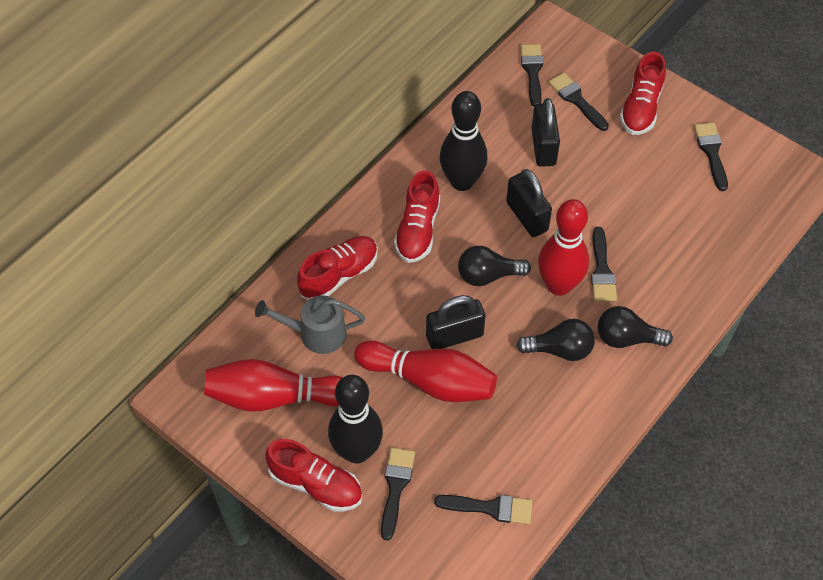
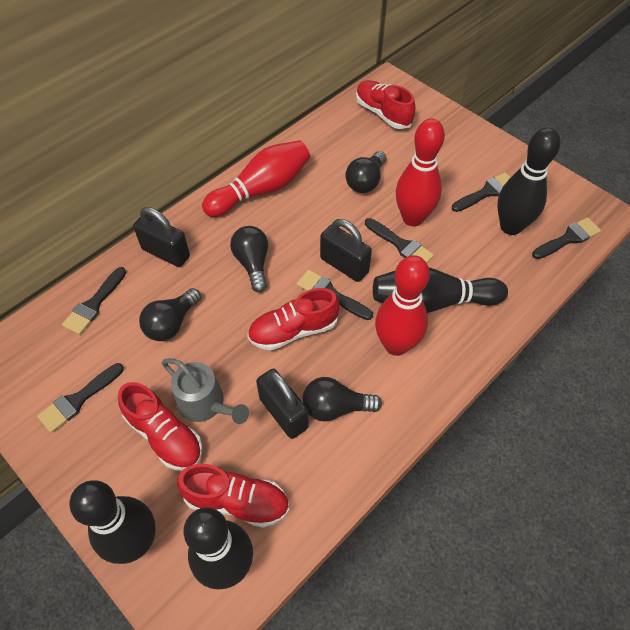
black bowling pin: 2 -> 4
black light bulb: 3 -> 4

